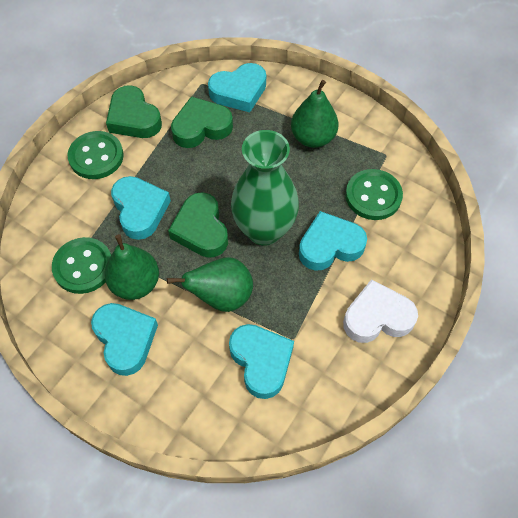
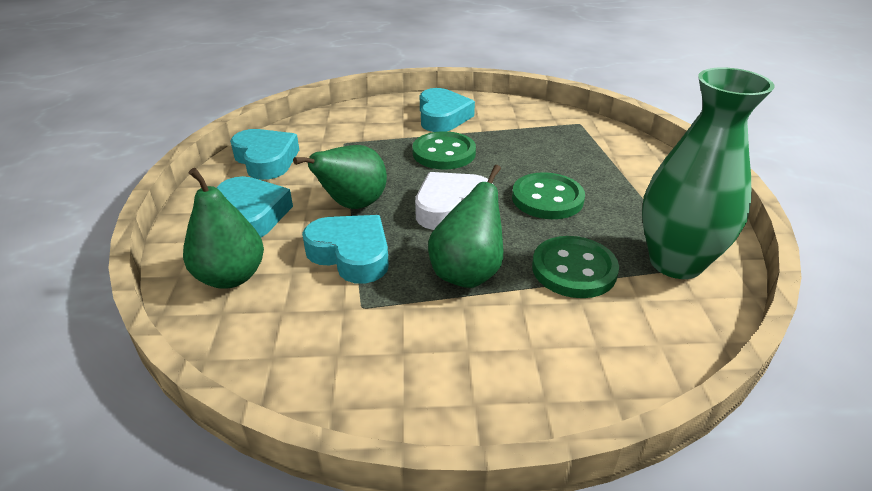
green heart: 3 -> 0
turquoise heart: 5 -> 4

